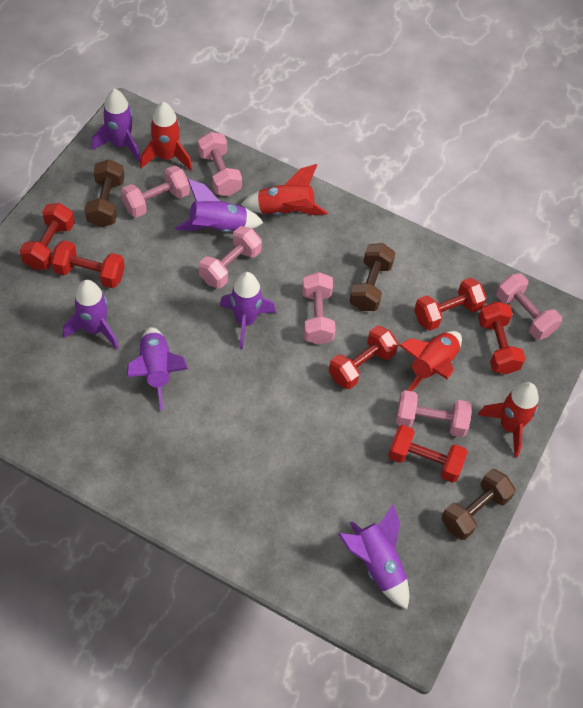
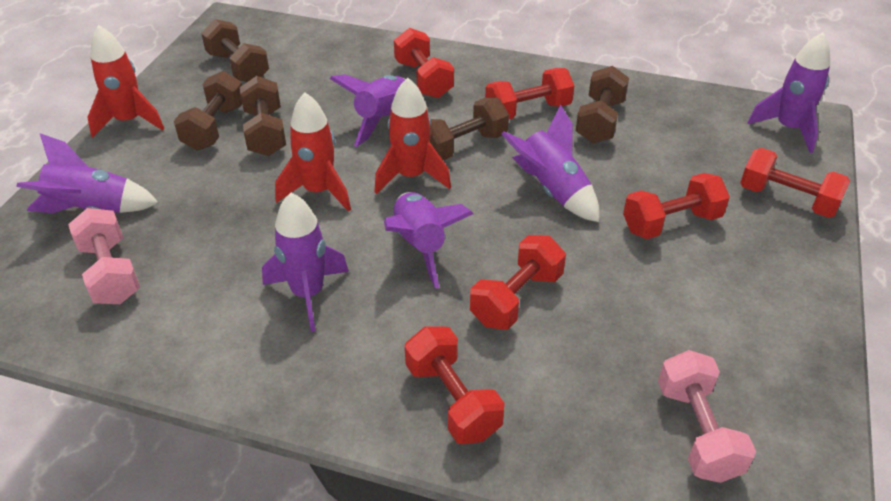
brown dumbbell: 3 -> 5
pink dumbbell: 6 -> 2
red rocket: 4 -> 3

